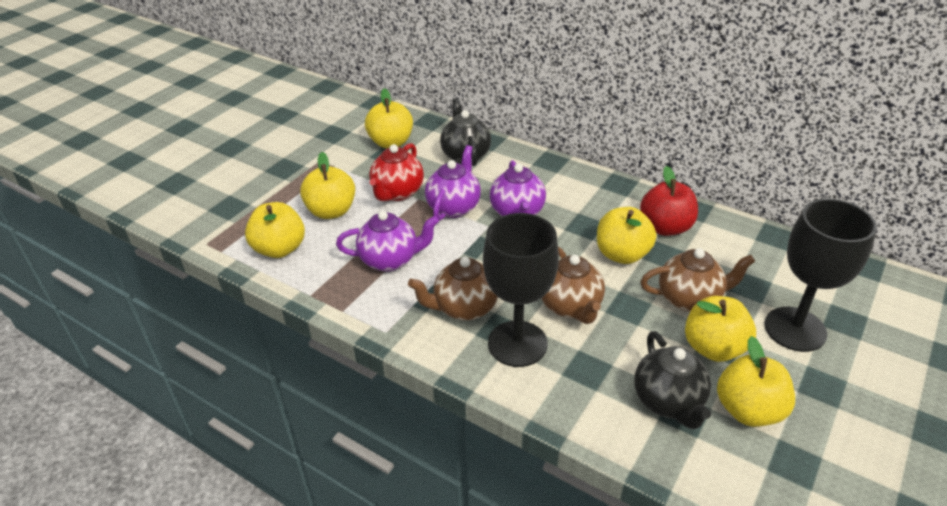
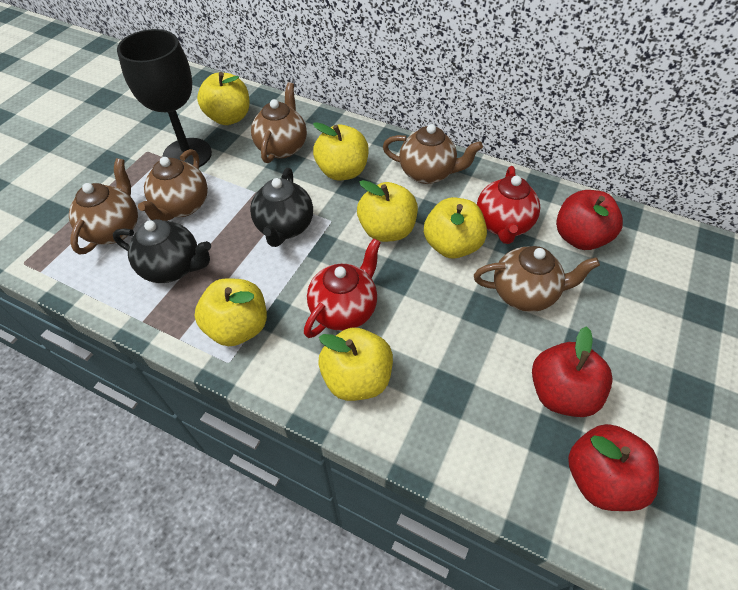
black goblet: 2 -> 1
brown teapot: 3 -> 5
purple teapot: 3 -> 0
red apple: 1 -> 3
red teapot: 1 -> 2

